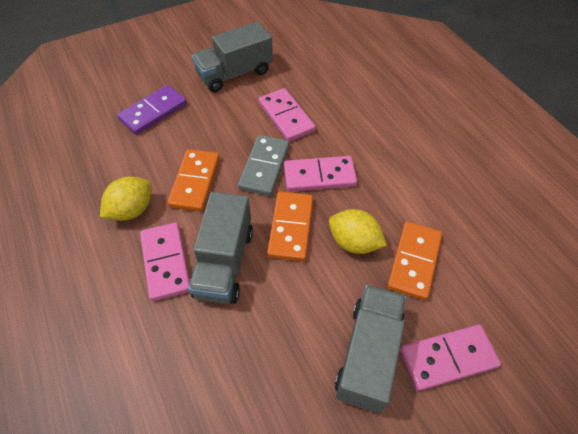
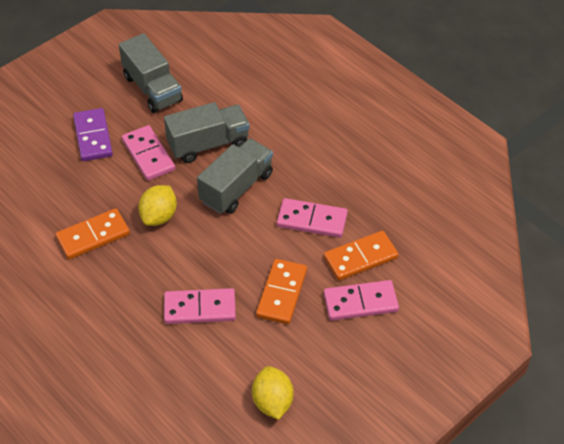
grey domino: 1 -> 0

